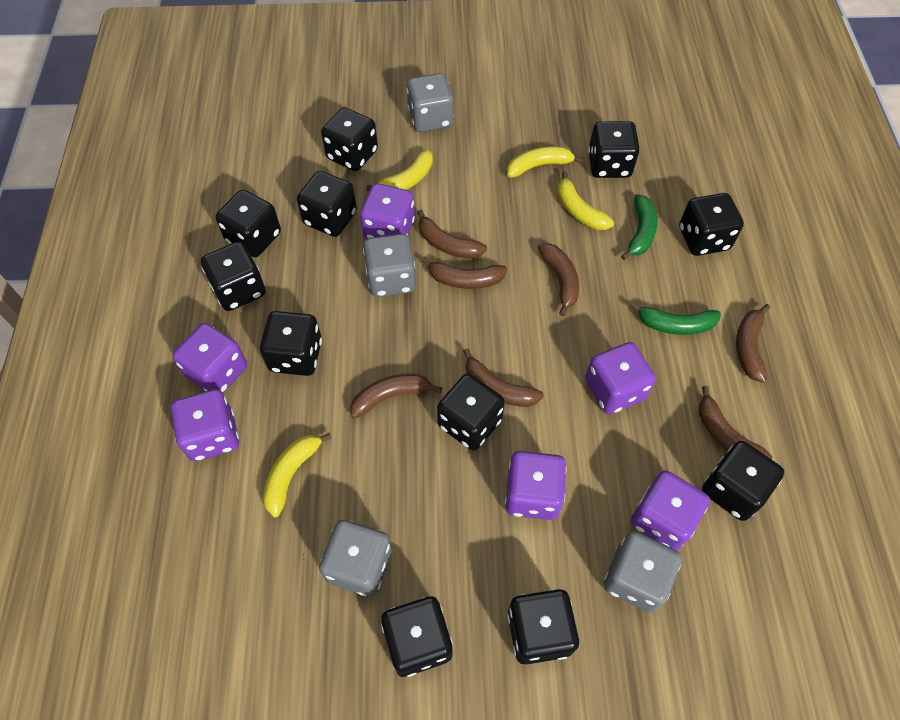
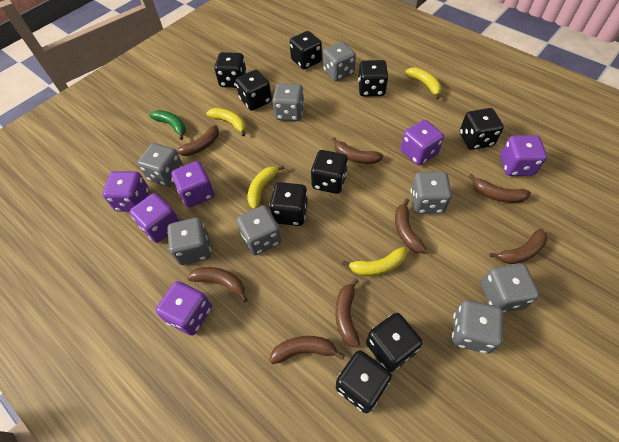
black dice: 11 -> 9
brown banana: 7 -> 8
green banana: 2 -> 1
grey dice: 4 -> 8

